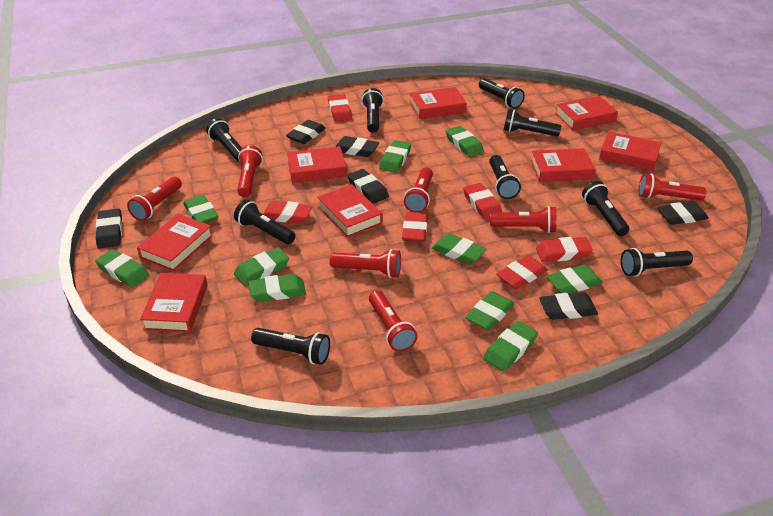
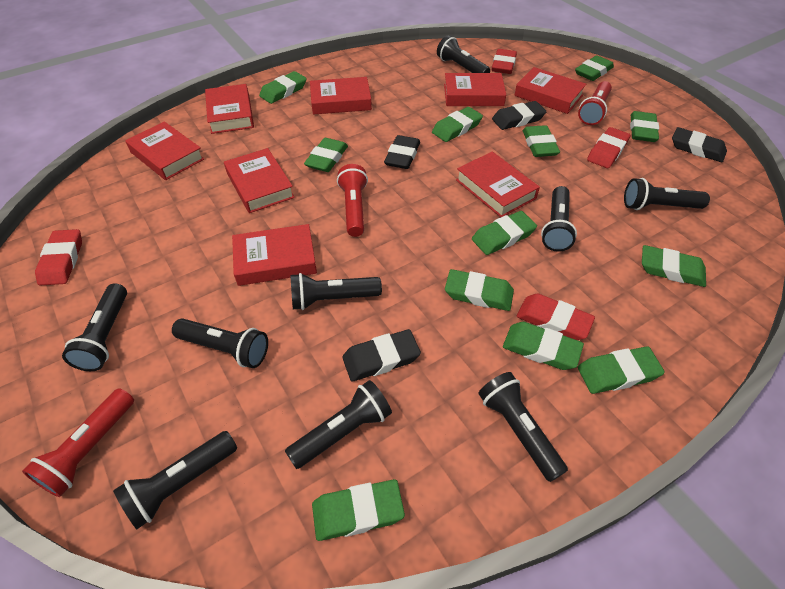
black eraser: 6 -> 4
green eraser: 10 -> 12
red eraser: 6 -> 4
red flashlight: 7 -> 3

